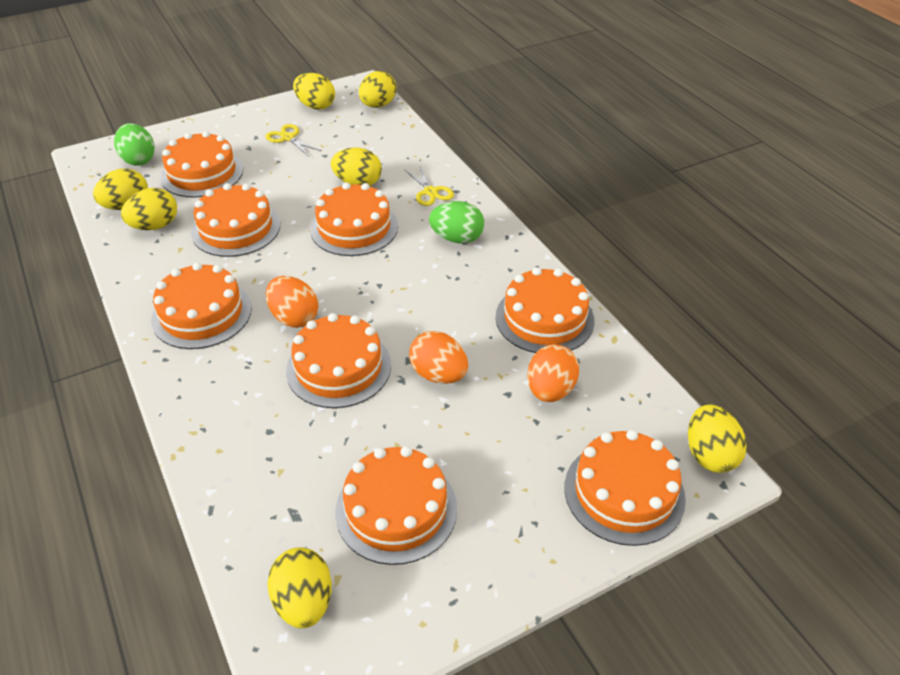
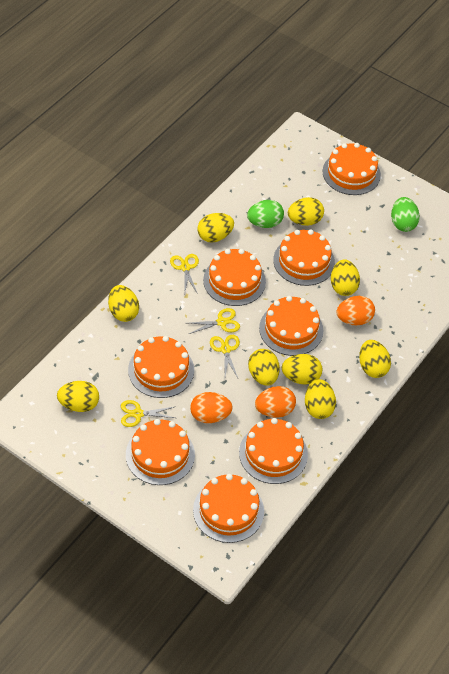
yellow egg: 7 -> 9
yellow scissors: 2 -> 4

